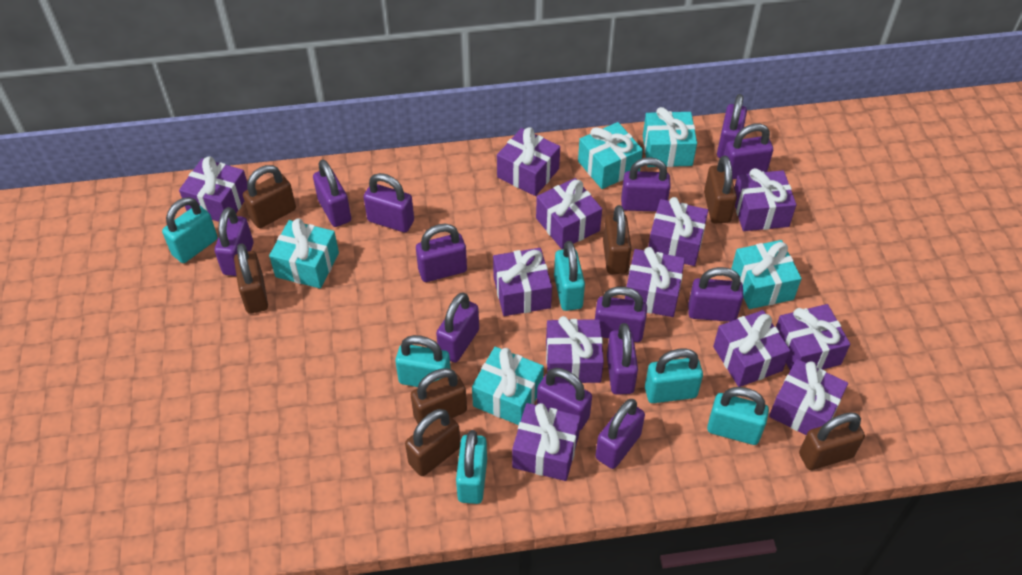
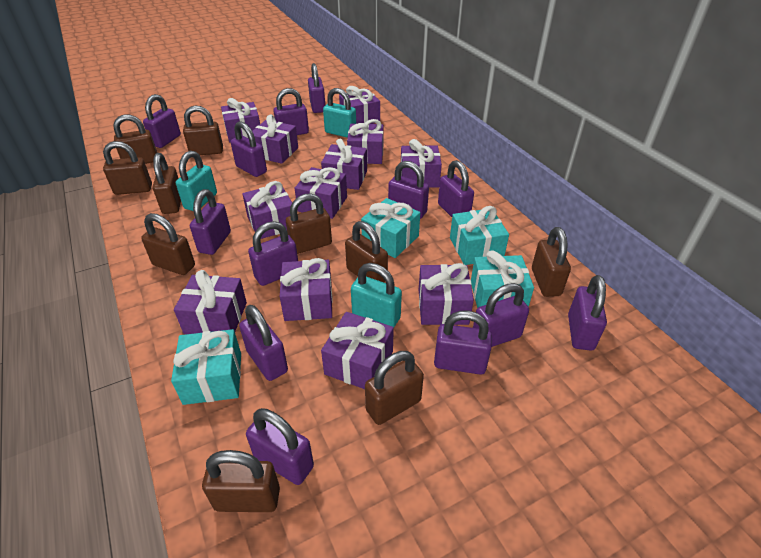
brown padlock: 7 -> 10
turquoise gift: 5 -> 4
turquoise padlock: 6 -> 3

